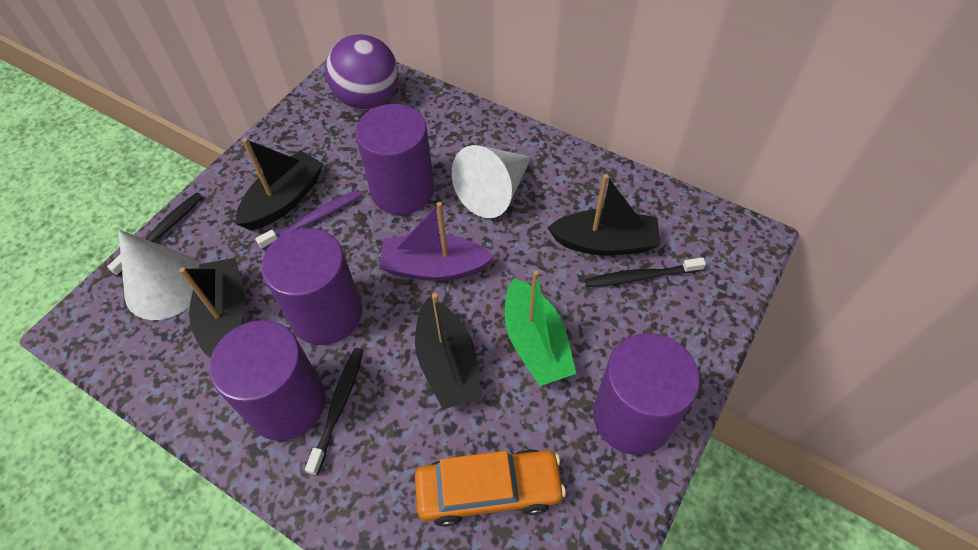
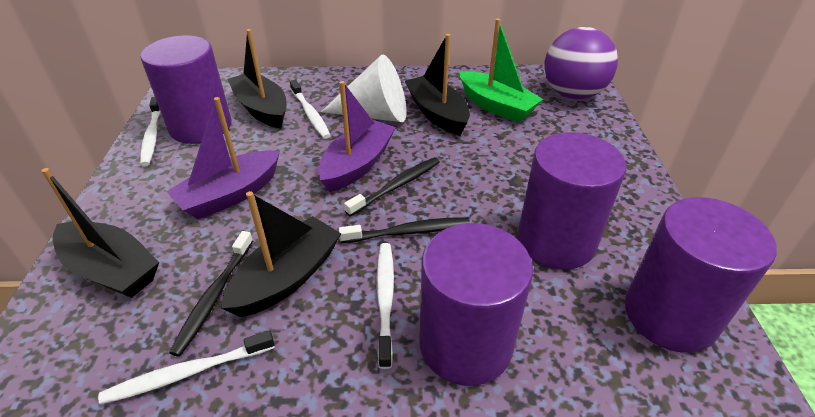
orange car: 1 -> 0
purple boat: 1 -> 2
purple toothbrush: 1 -> 0
white cone: 2 -> 1
white toothbrush: 0 -> 4

